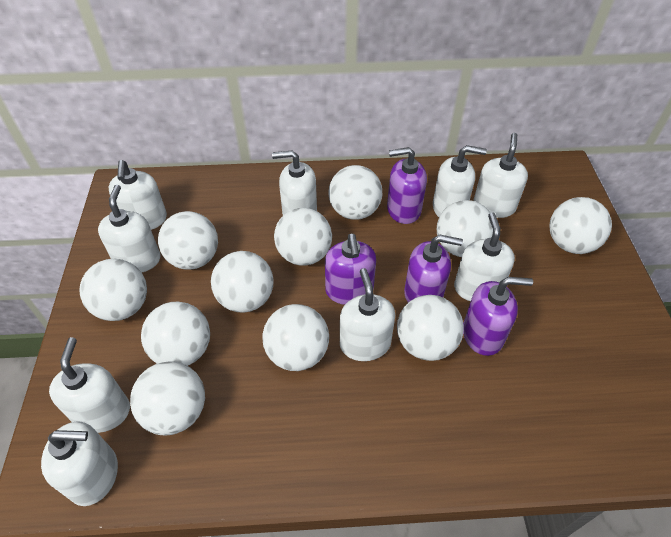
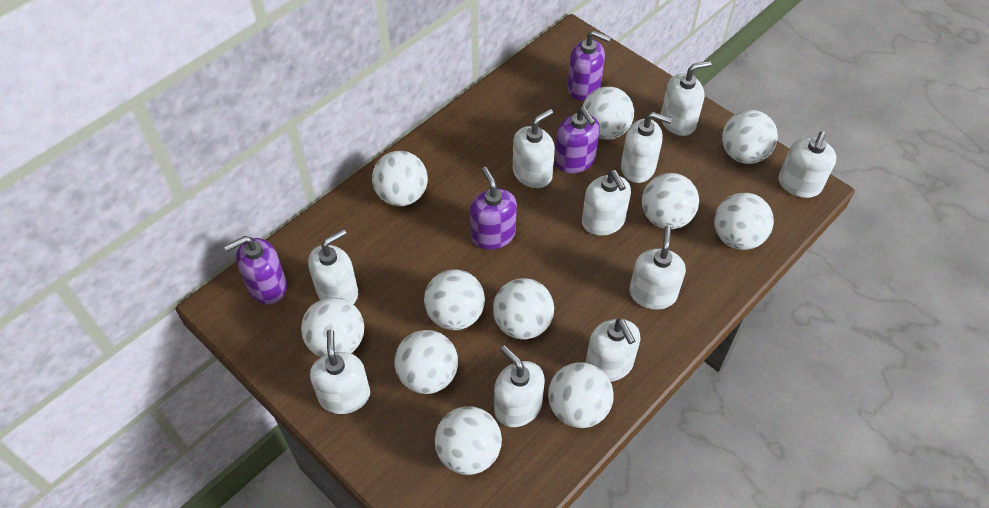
white soap dispenser: 9 -> 10

